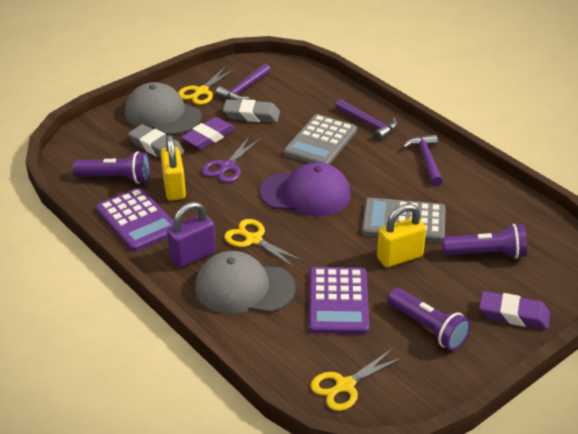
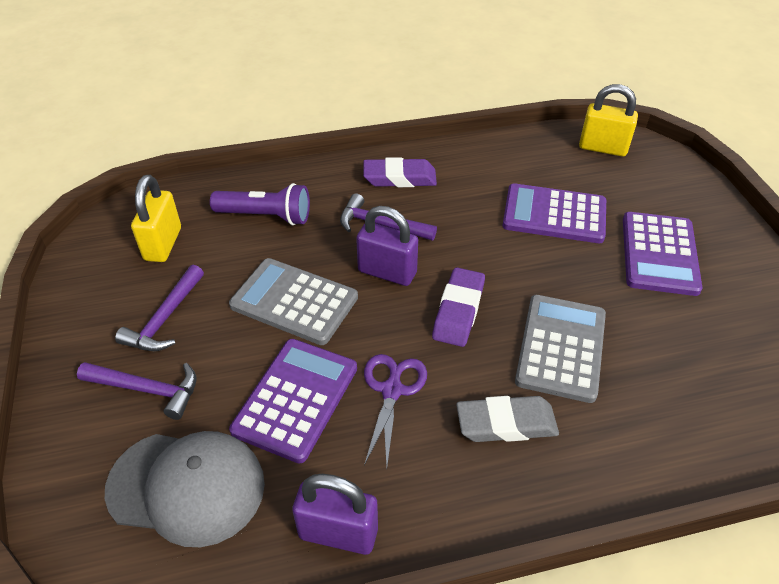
grey cap: 2 -> 1
grey eraser: 2 -> 1
purple calculator: 2 -> 3
purple cap: 1 -> 0
purple flashlight: 3 -> 1
purple padlock: 1 -> 2
yellow scissors: 3 -> 0

